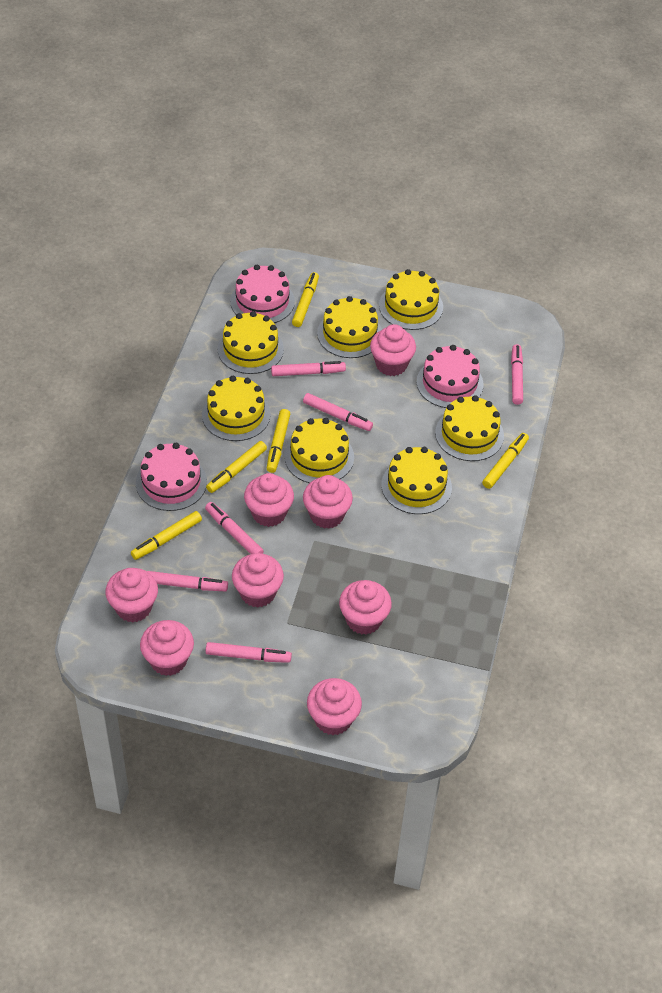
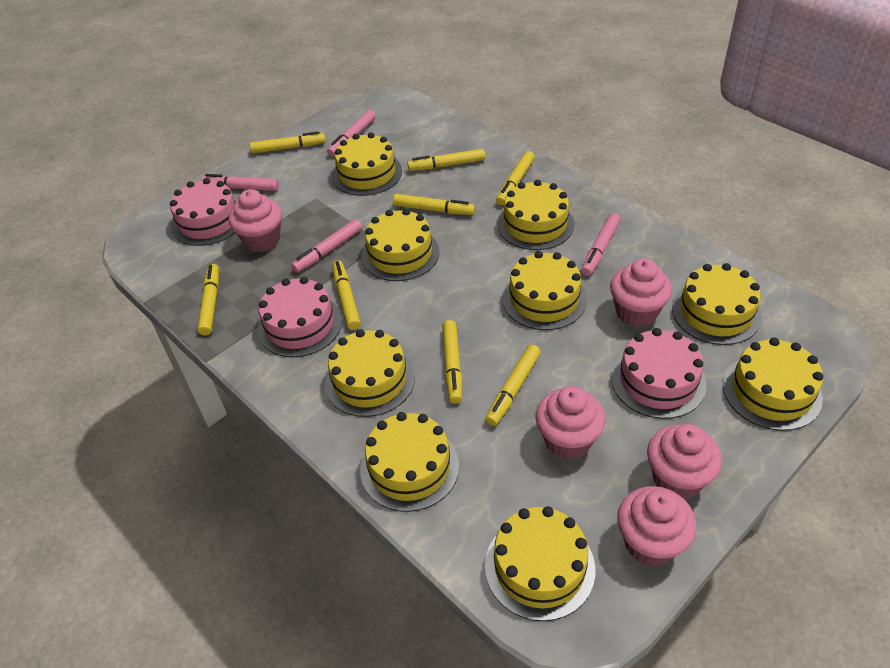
pink cupcake: 8 -> 5
pink marker: 6 -> 4
yellow cake: 7 -> 9
yellow marker: 5 -> 8

